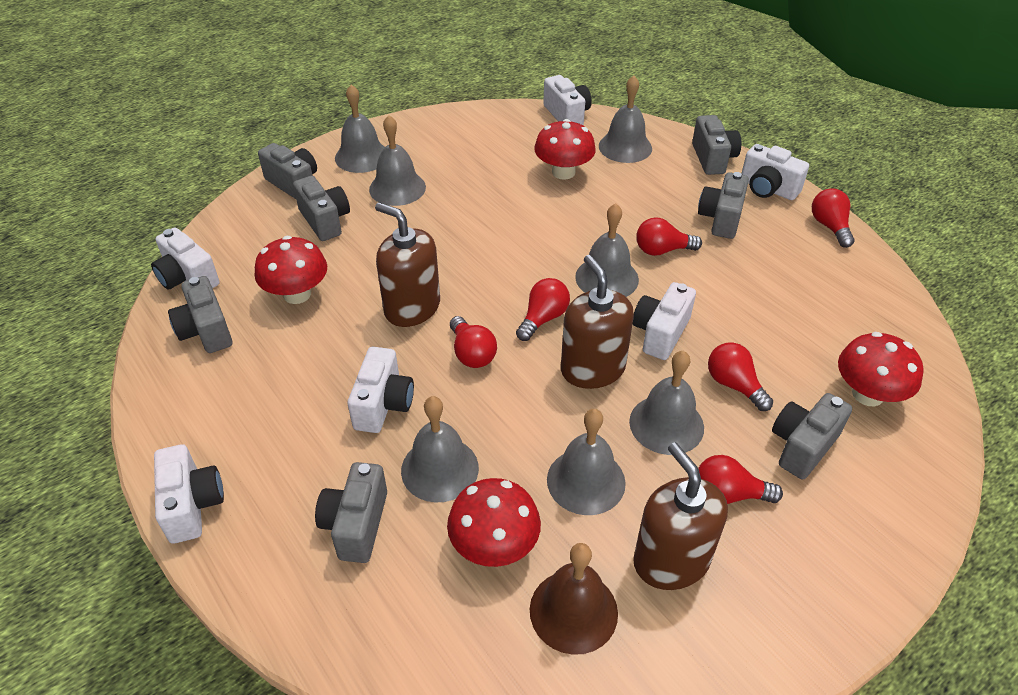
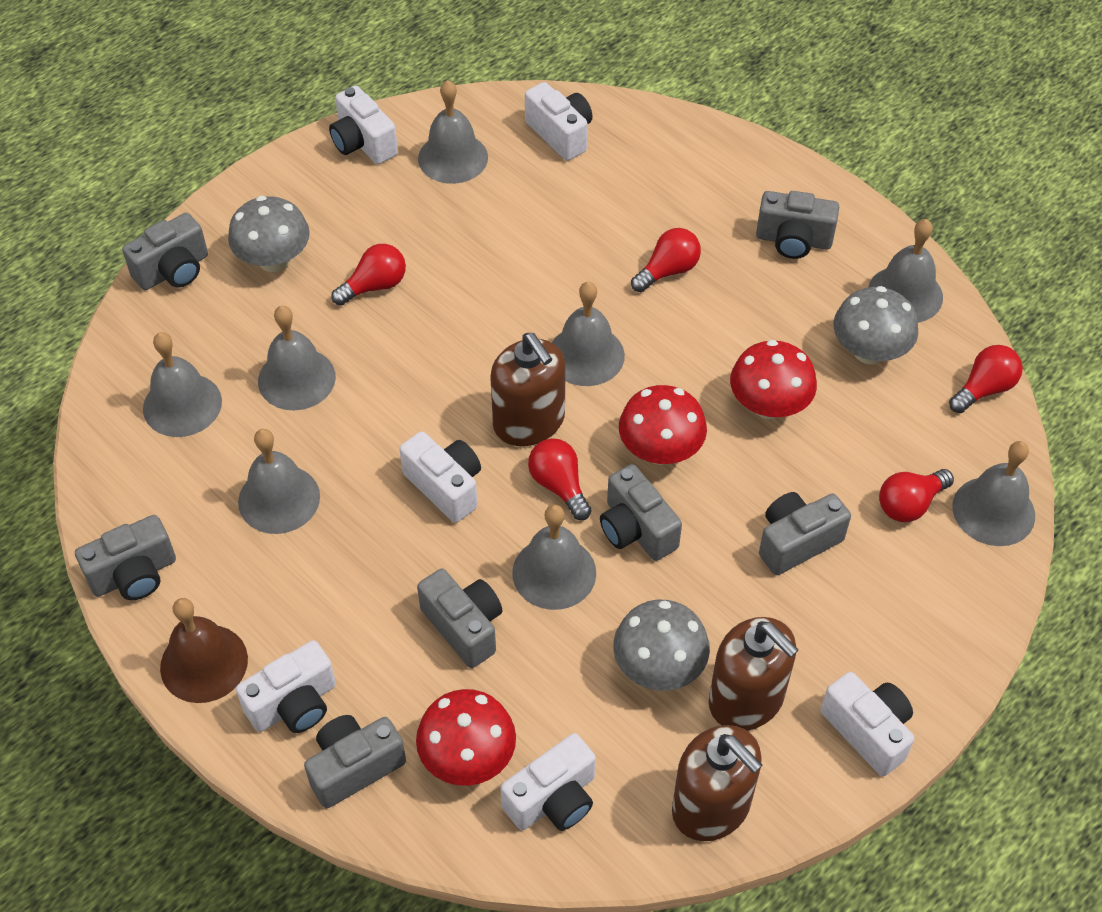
grey bell: 7 -> 8
grey mushroom: 0 -> 3
red light bulb: 6 -> 5
red mushroom: 4 -> 3

